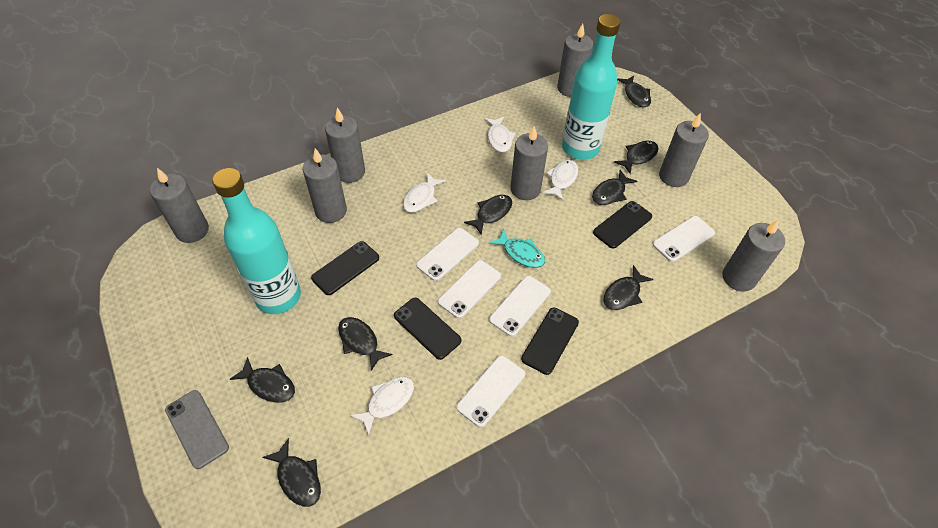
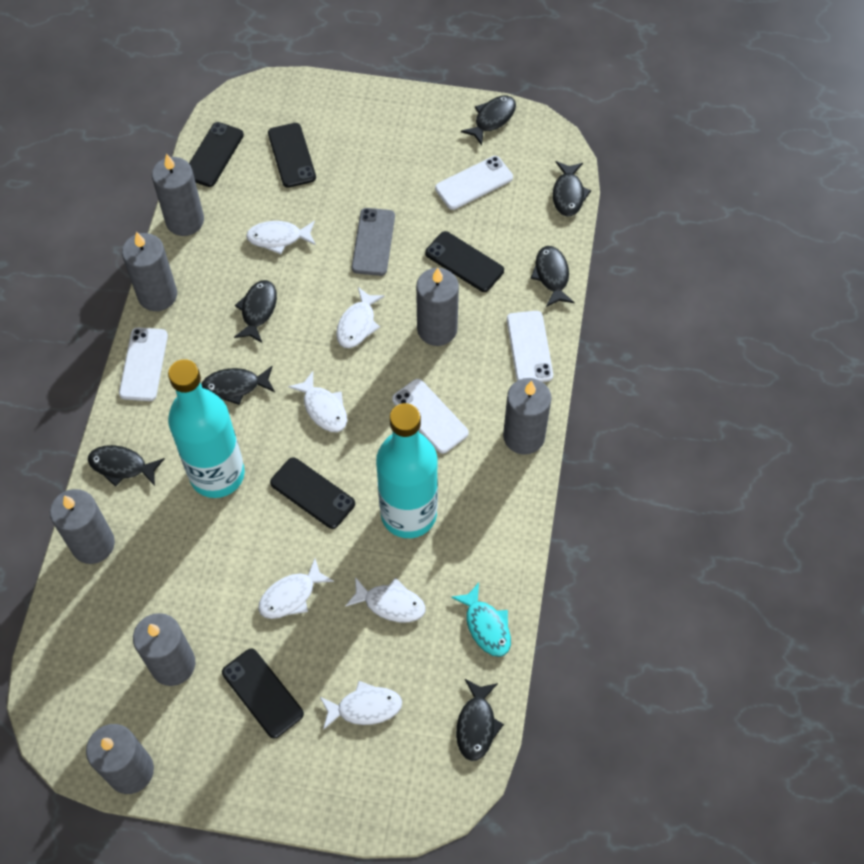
black fish: 8 -> 7
black phone: 4 -> 5
white fish: 4 -> 6
white phone: 5 -> 4

